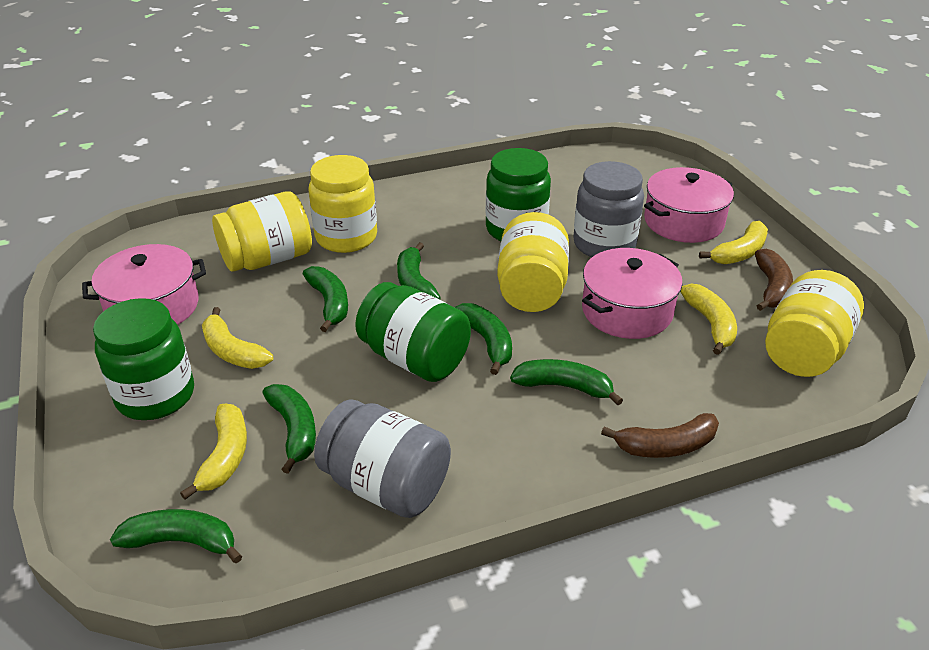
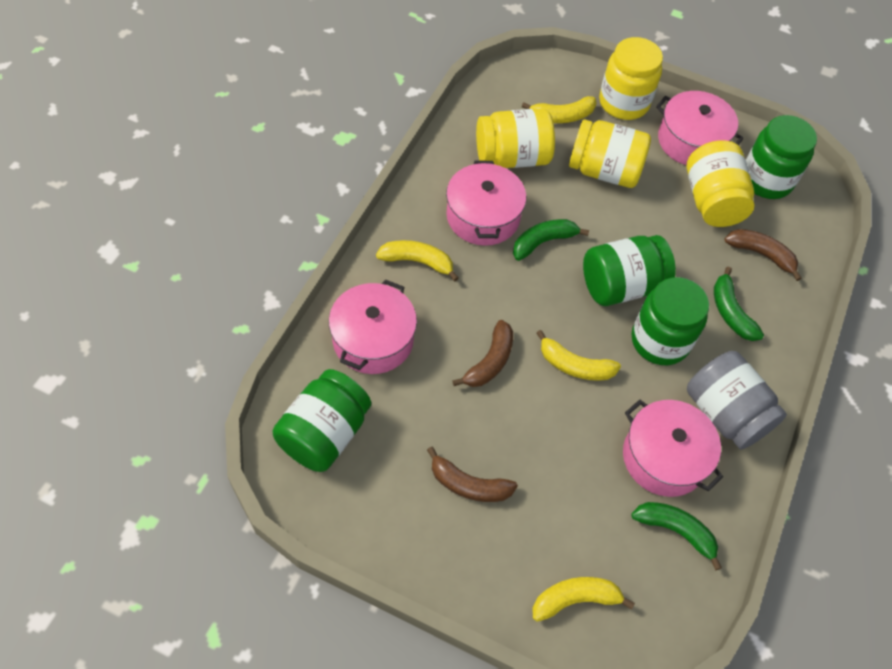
brown banana: 2 -> 3
green banana: 6 -> 3
green jar: 3 -> 4
grey jar: 2 -> 1
pink pot: 3 -> 4

